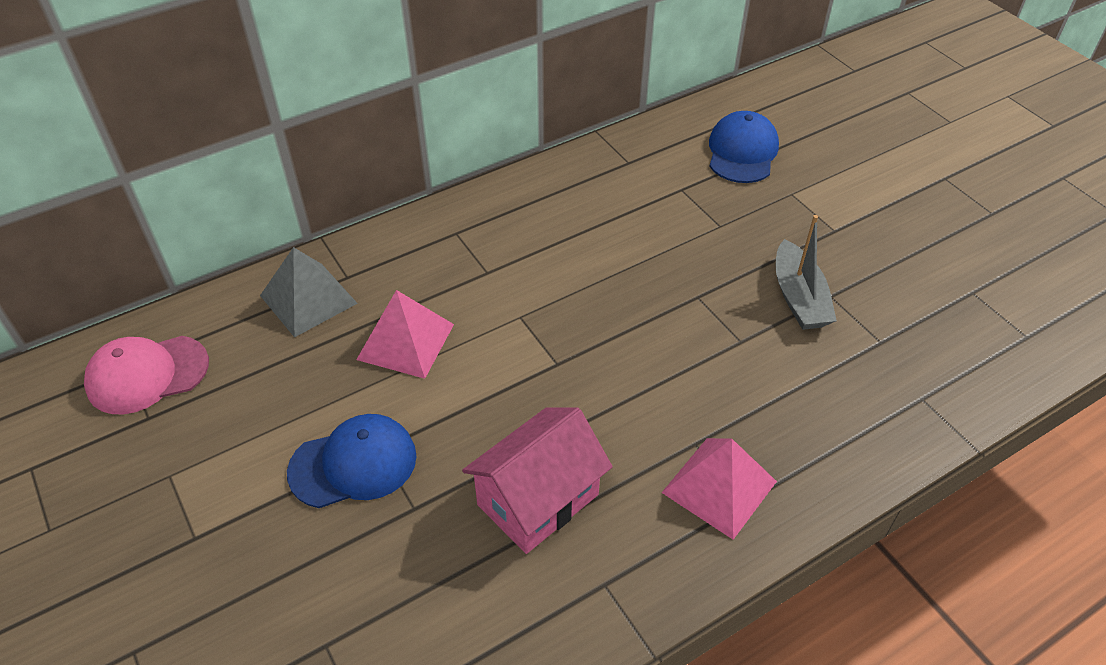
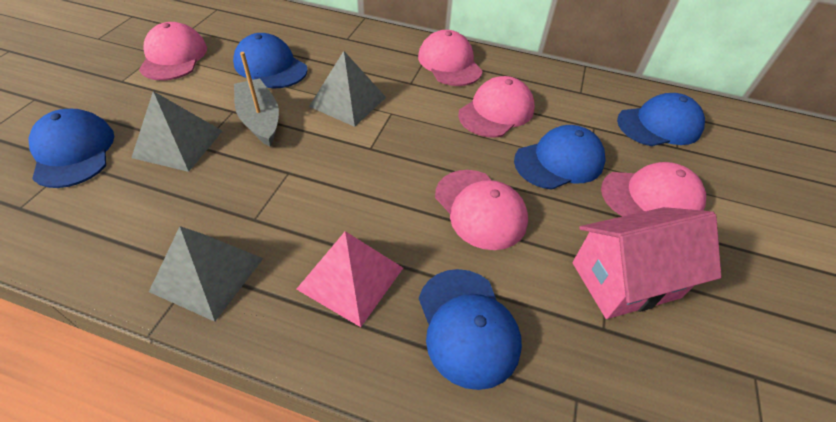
blue cap: 2 -> 5
grey pyramid: 1 -> 3
pink cap: 1 -> 5
pink pyramid: 2 -> 1

